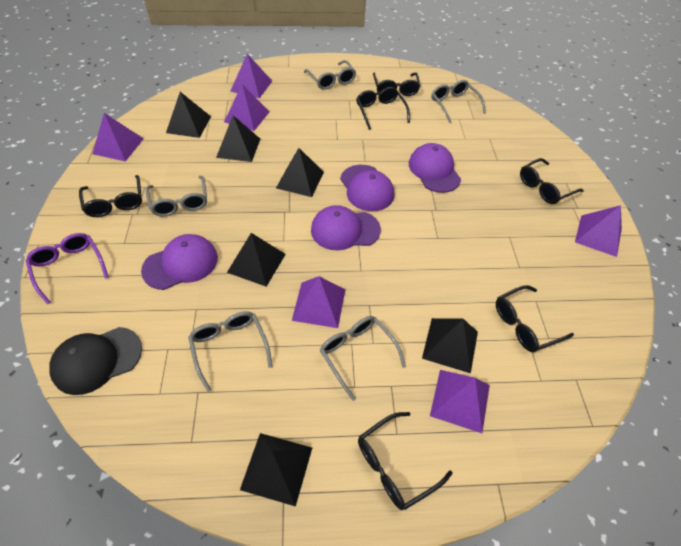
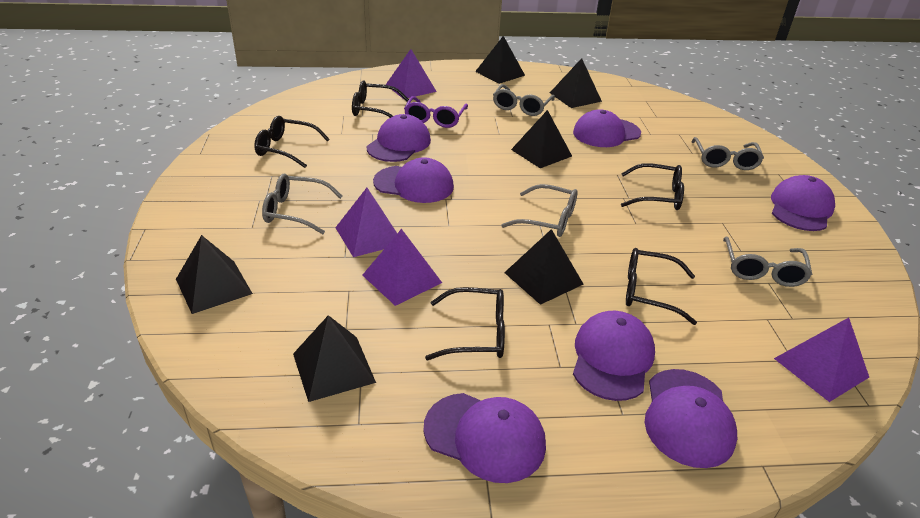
black cap: 1 -> 0
black glasses: 6 -> 5
purple cap: 4 -> 7
purple pyramid: 6 -> 4

